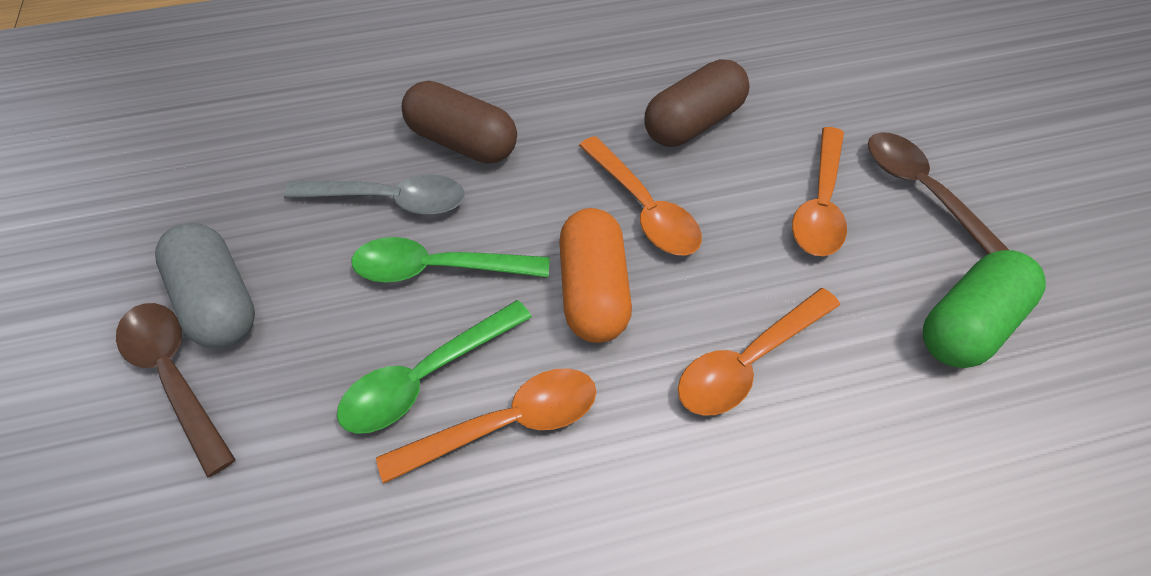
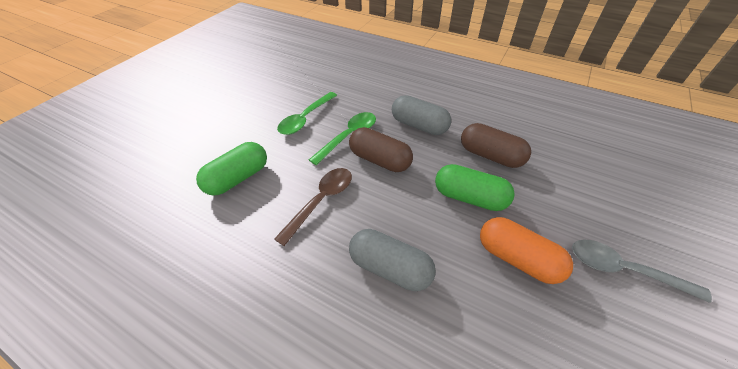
brown spoon: 2 -> 1
green capsule: 1 -> 2
grey capsule: 1 -> 2
orange spoon: 4 -> 0

